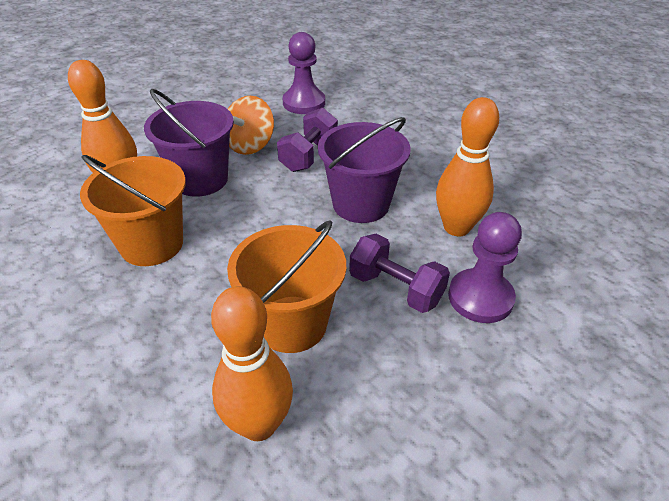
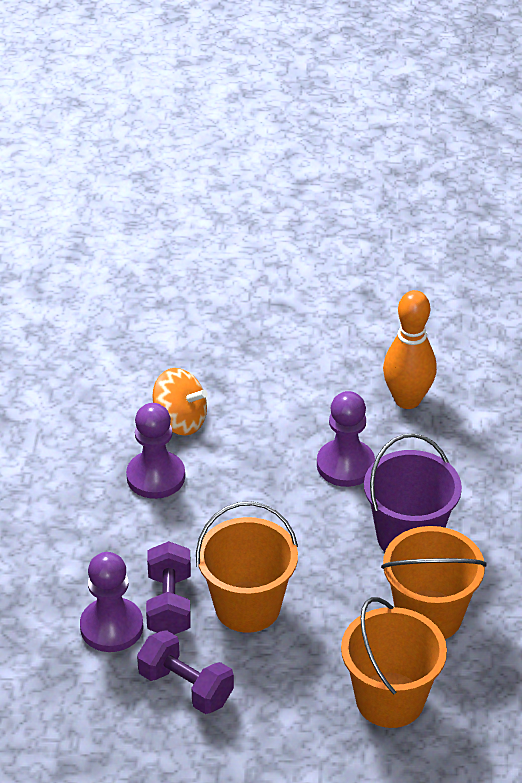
orange bowling pin: 3 -> 1
orange bucket: 2 -> 3
purple bucket: 2 -> 1
purple pawn: 2 -> 3

